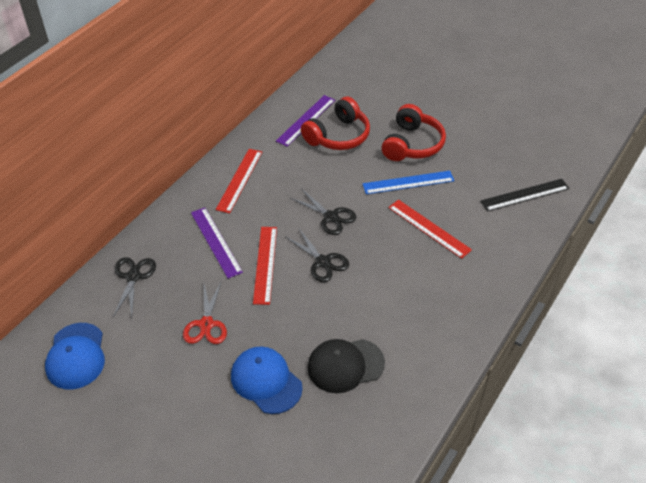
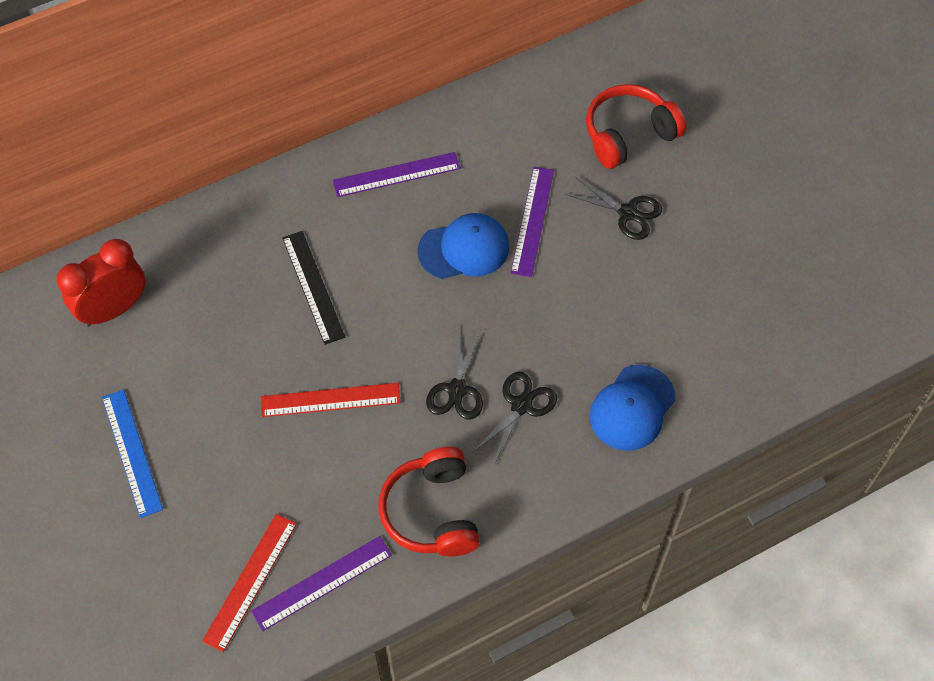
black cap: 1 -> 0
purple ruler: 2 -> 3
red clock: 0 -> 1
red ruler: 3 -> 2
red scissors: 1 -> 0

